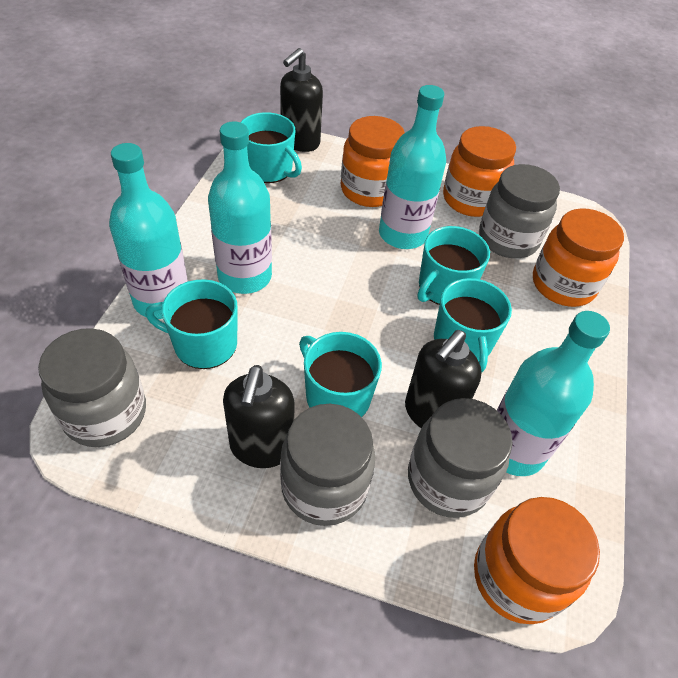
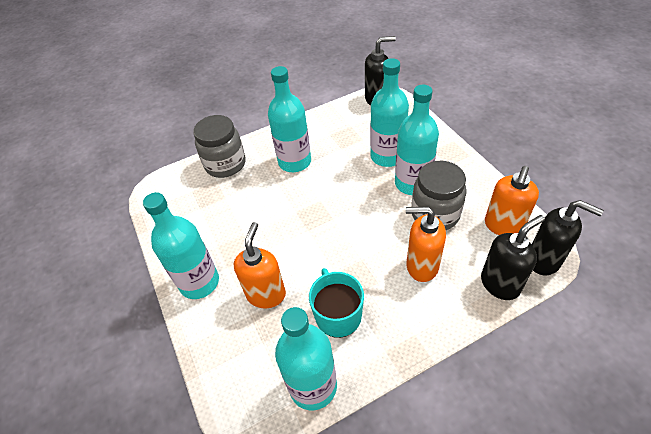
grey jar: 4 -> 2
orange jar: 4 -> 0
orange soap dispenser: 0 -> 3
turquoise bottle: 4 -> 5
turquoise mug: 5 -> 1

